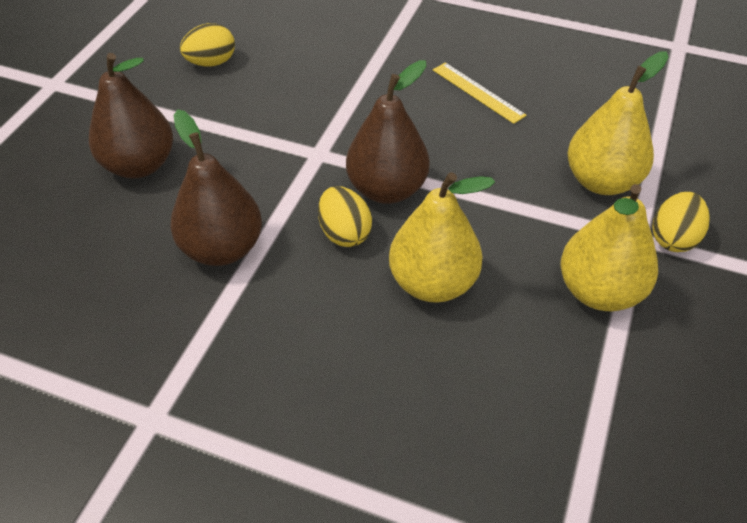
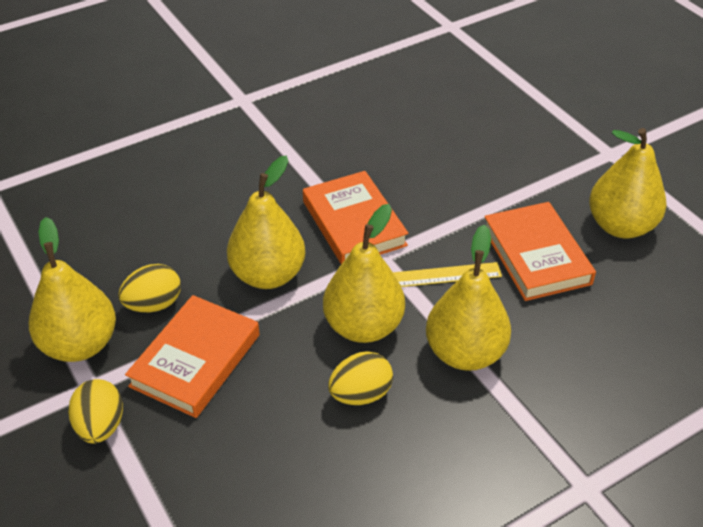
brown pear: 3 -> 0
orange book: 0 -> 3
yellow pear: 3 -> 5

